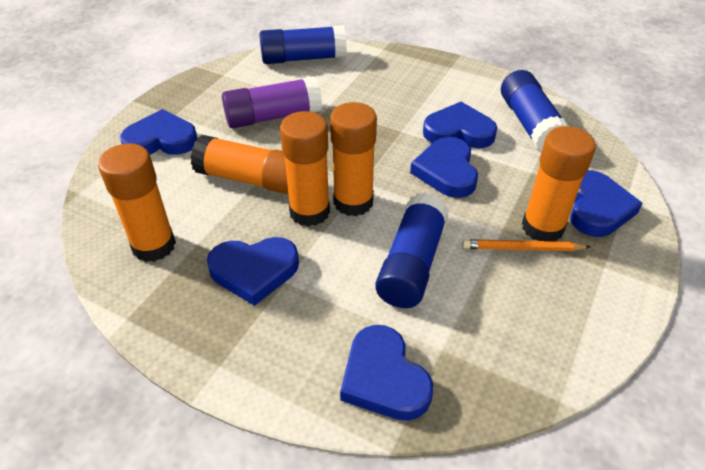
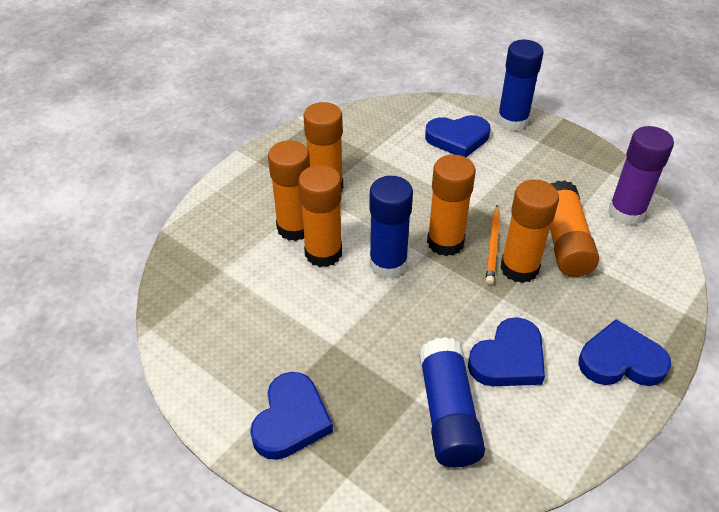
blue heart: 6 -> 4
orange glue stick: 5 -> 6

